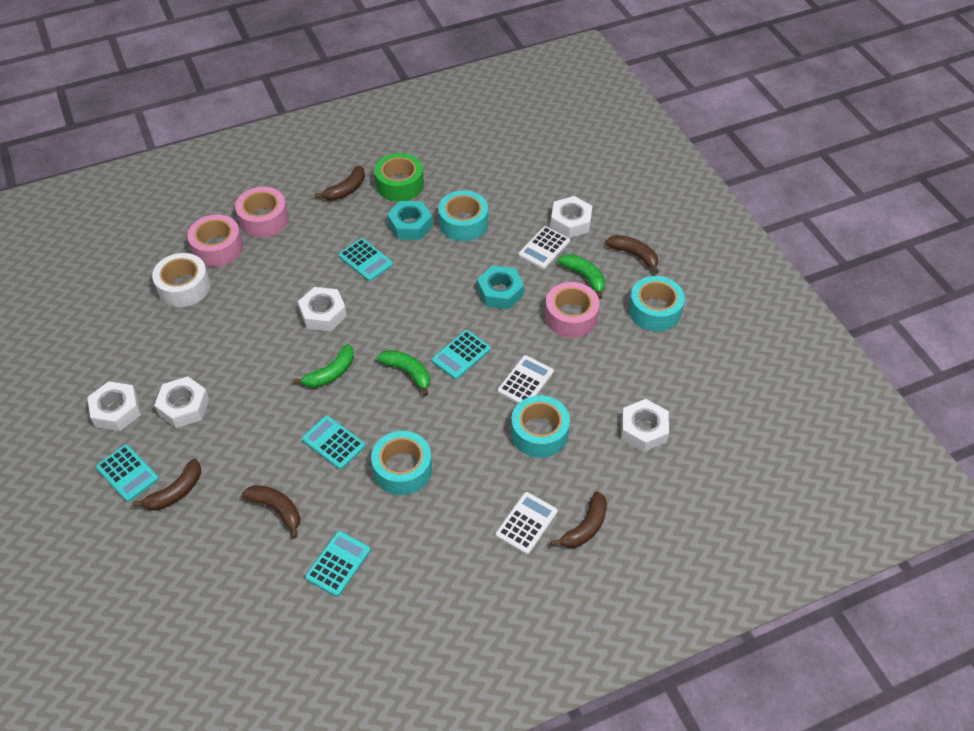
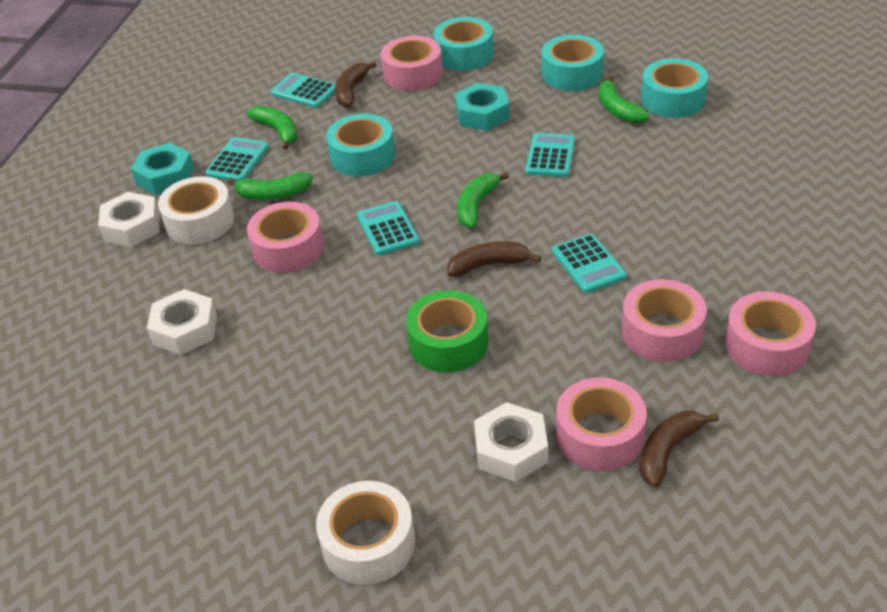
brown banana: 5 -> 3
green banana: 3 -> 4
pink tape: 3 -> 5
white calculator: 3 -> 0
white nut: 5 -> 3
white tape: 1 -> 2

